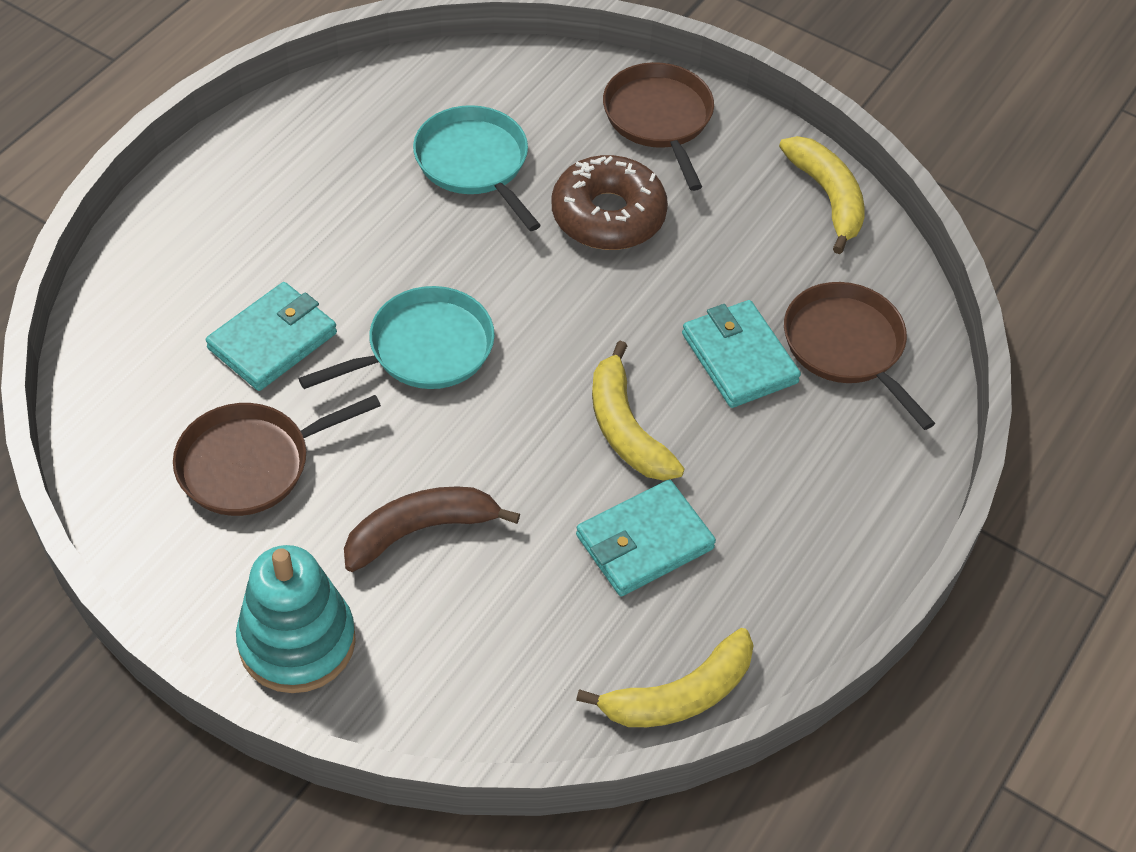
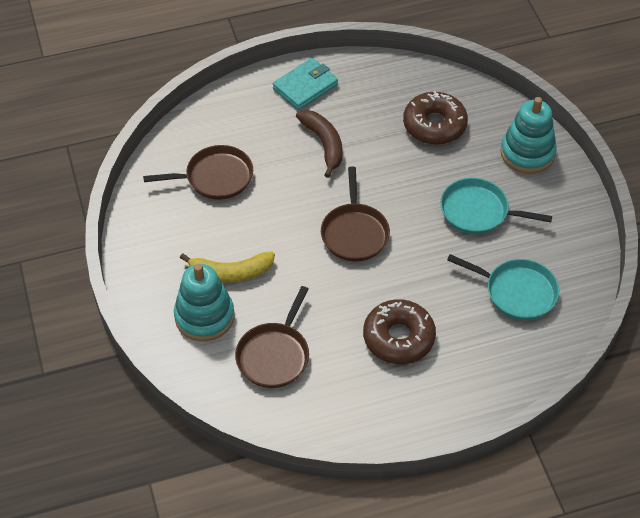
brown donut: 1 -> 2
turquoise stacking toy: 1 -> 2
turquoise wallet: 3 -> 1
yellow banana: 3 -> 1

